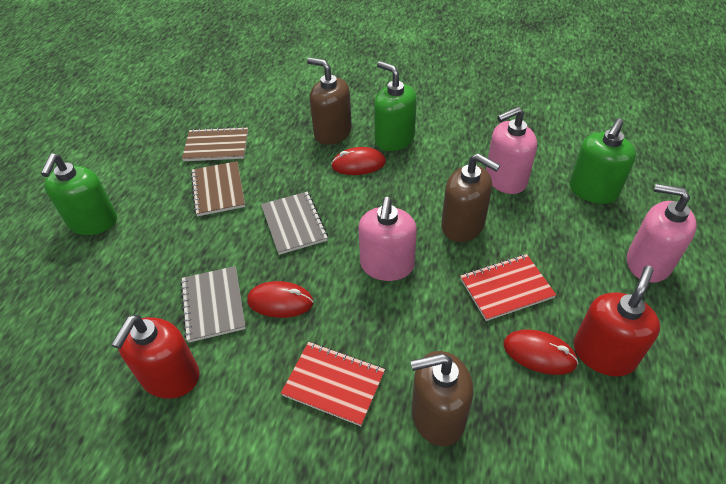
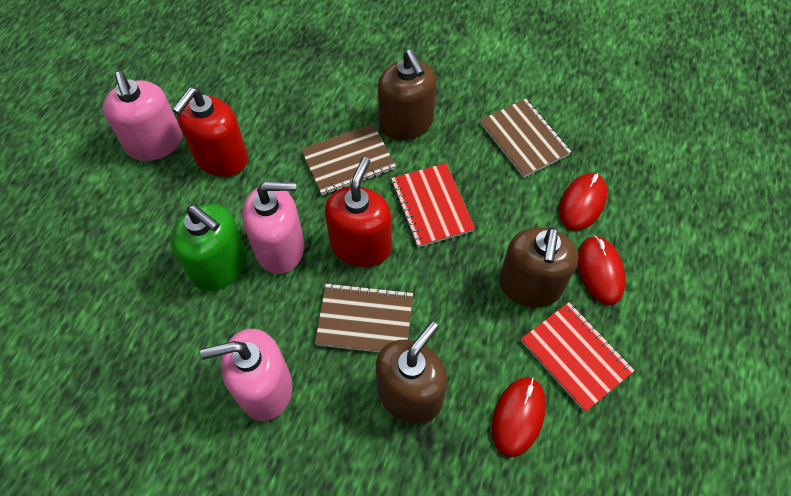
brown notebook: 2 -> 3
green soap dispenser: 3 -> 1
grey notebook: 2 -> 0

